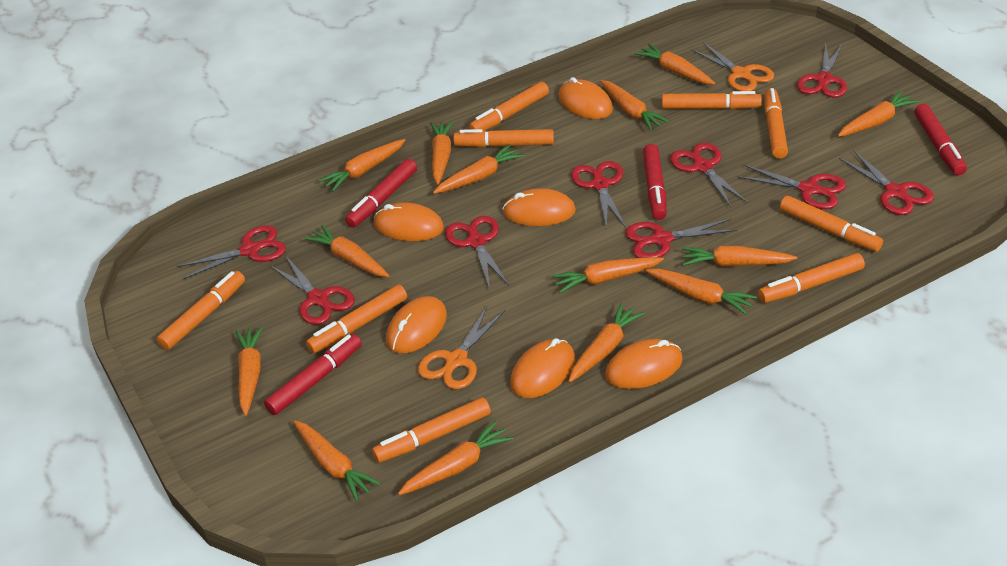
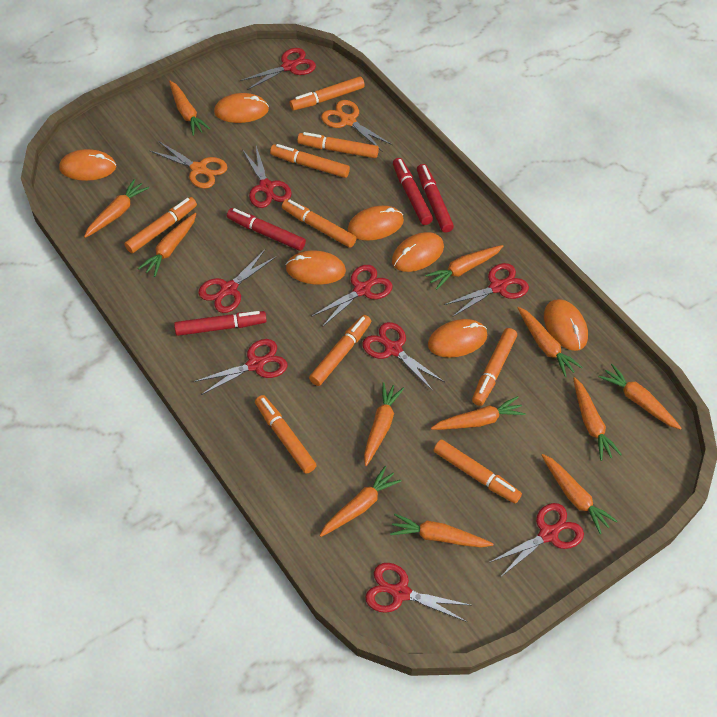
orange carrot: 14 -> 12
orange mouse: 6 -> 7

